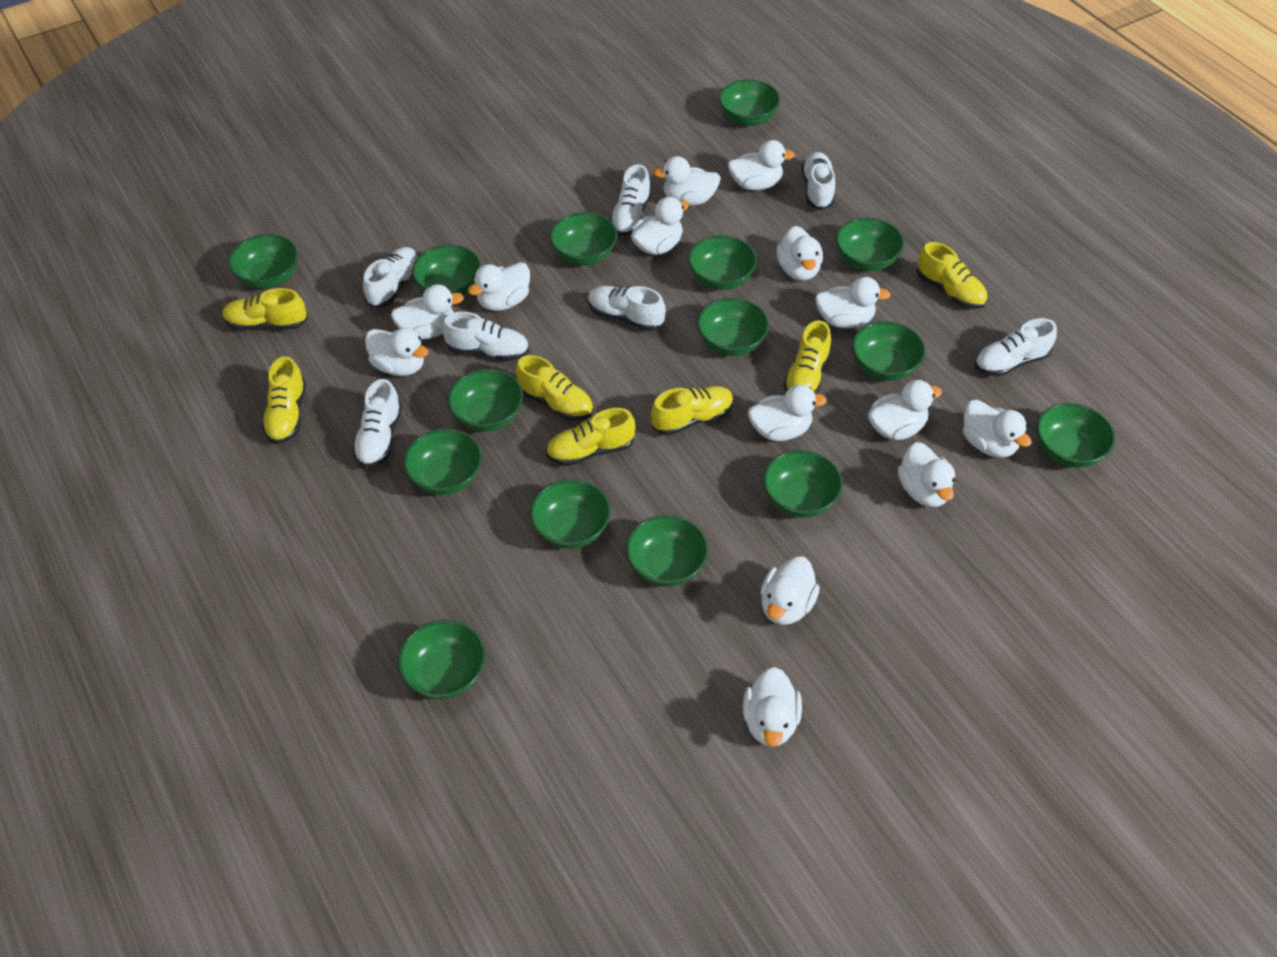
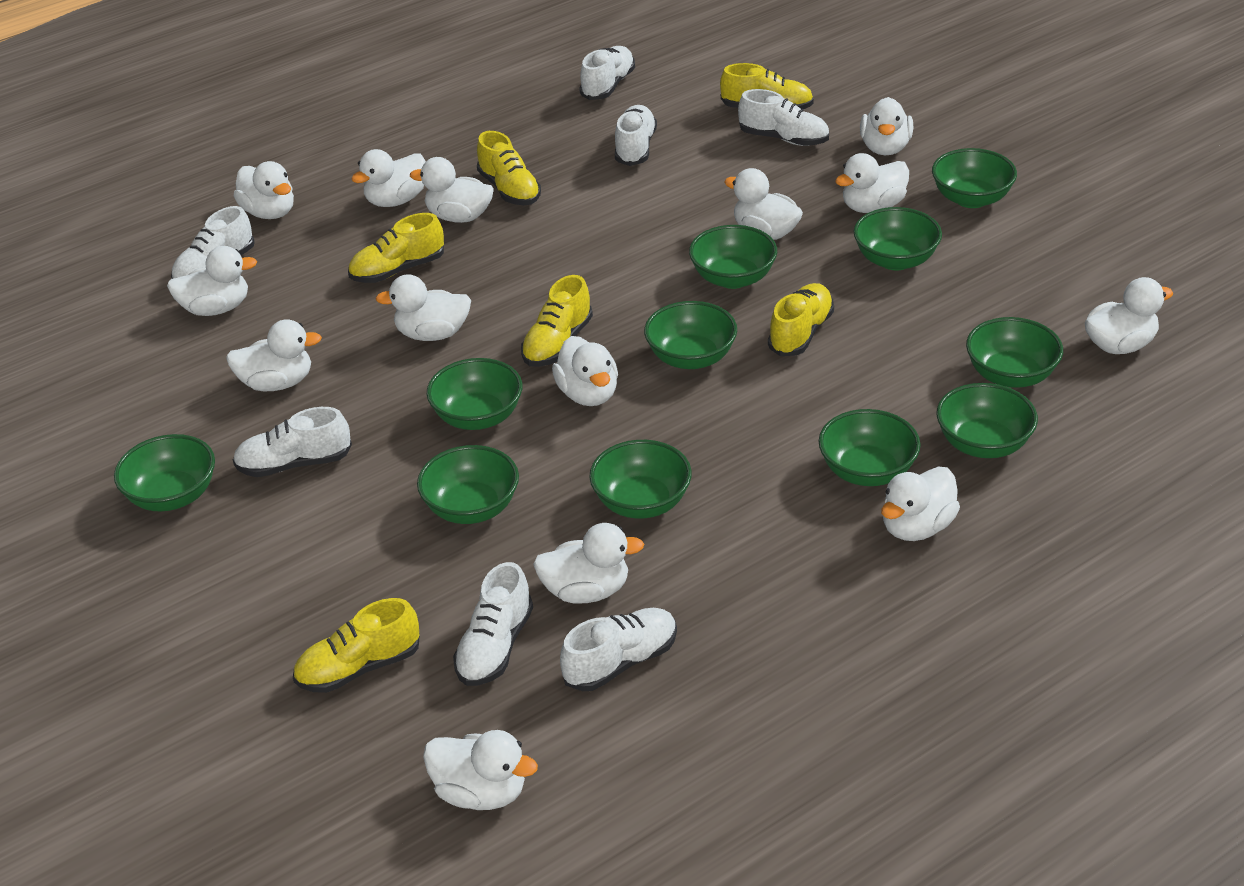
green bowl: 15 -> 11
yellow shoe: 7 -> 6

